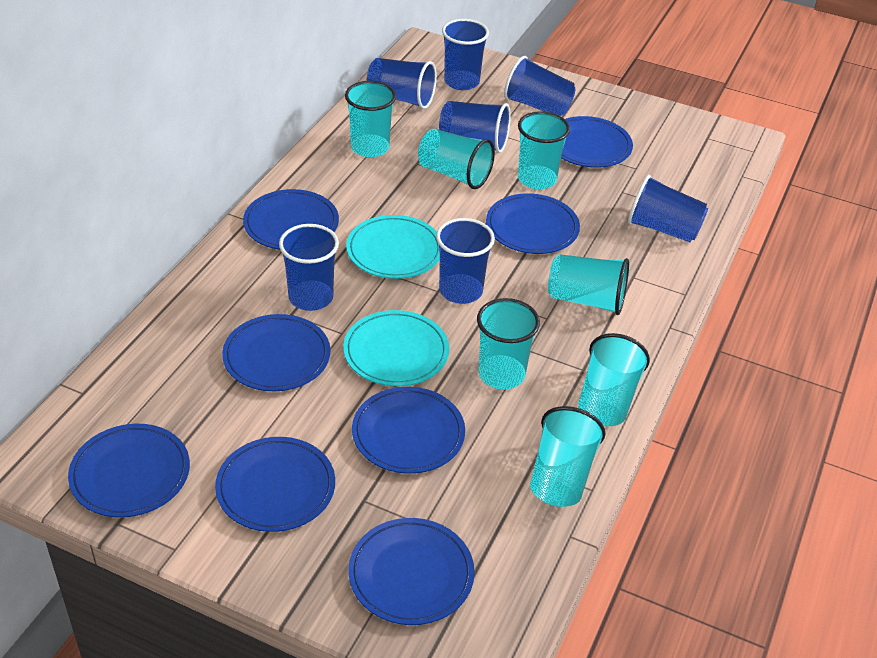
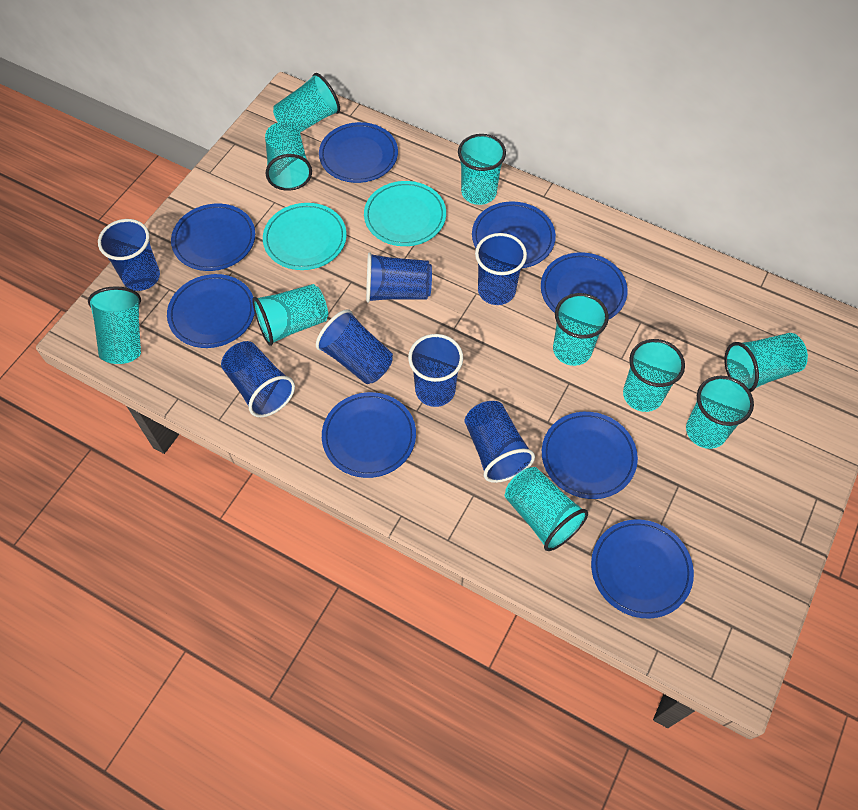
turquoise cup: 7 -> 10

